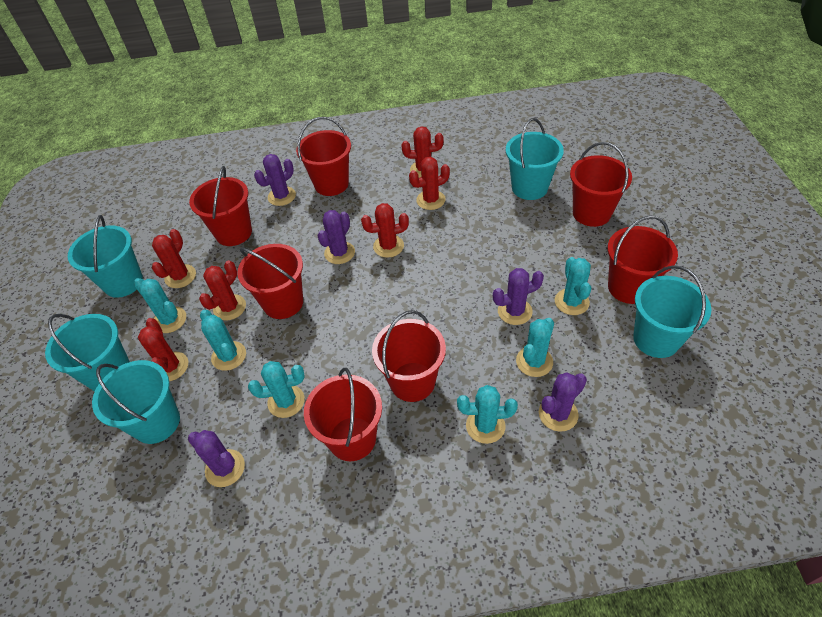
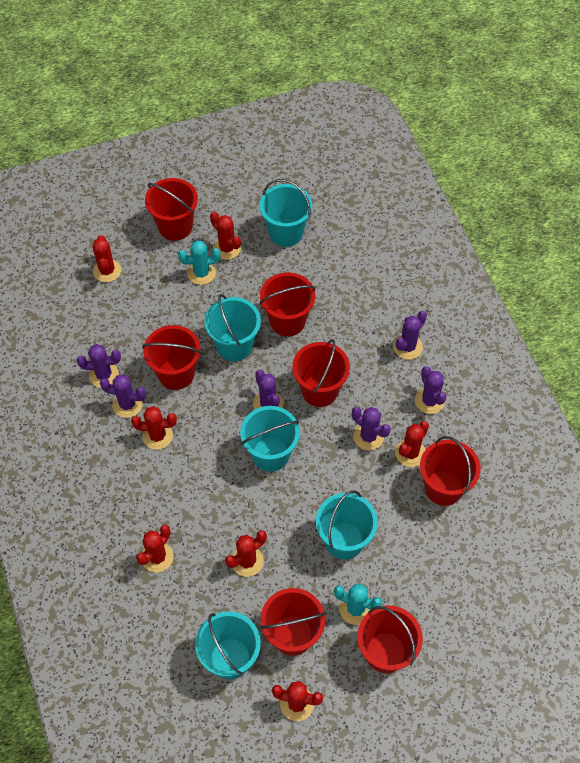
purple cactus: 5 -> 6
red cactus: 6 -> 7
turquoise cactus: 6 -> 2

